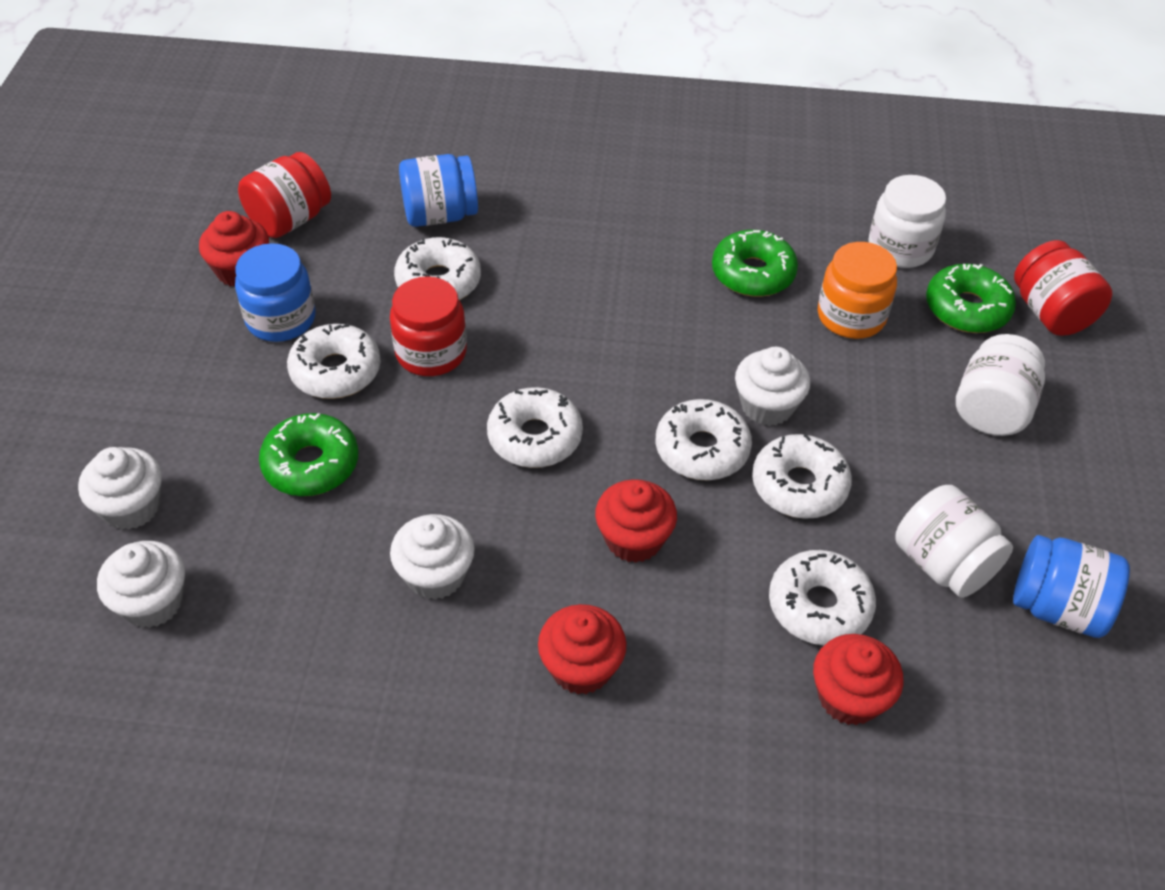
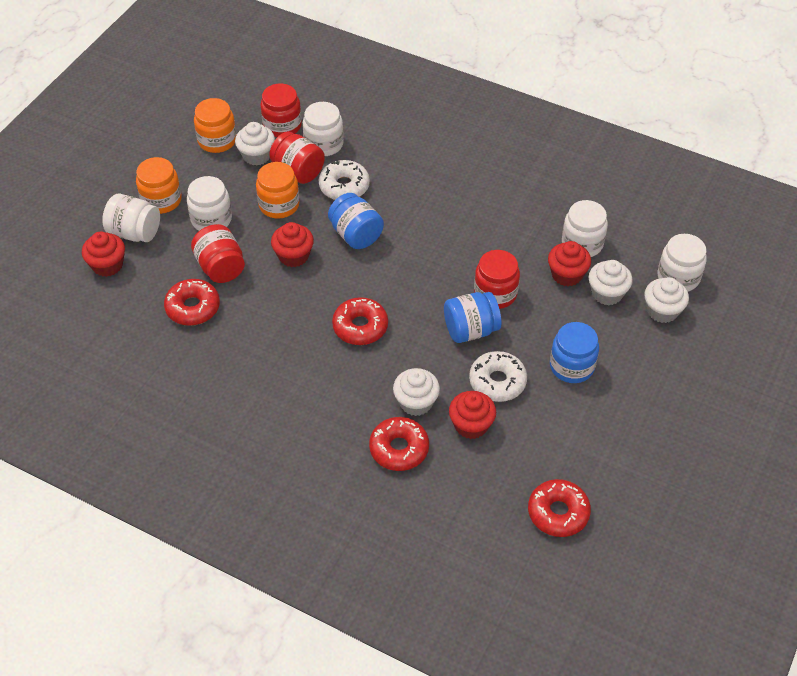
green donut: 3 -> 0
orange jar: 1 -> 3
red donut: 0 -> 4
red jar: 3 -> 4
white donut: 6 -> 2
white jar: 3 -> 5

